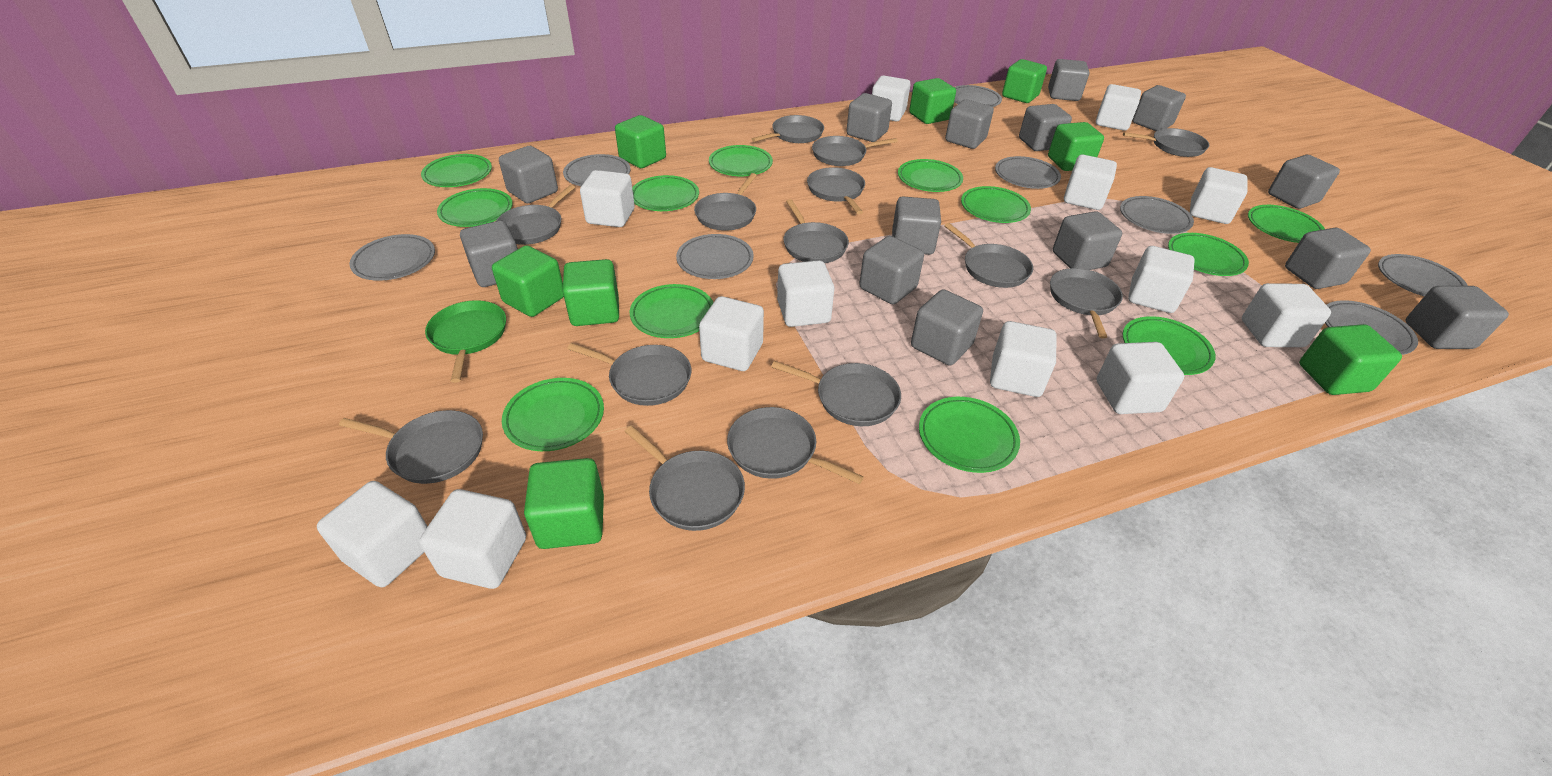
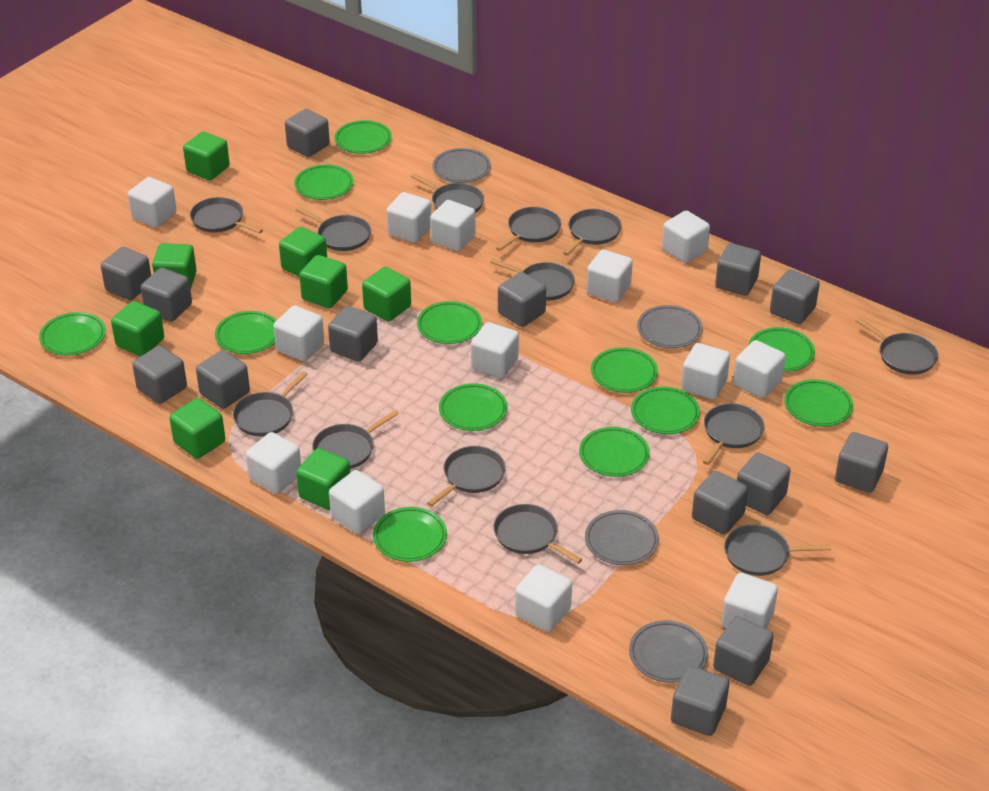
green pan: 1 -> 0
grey pan: 14 -> 13
grey plate: 8 -> 4

